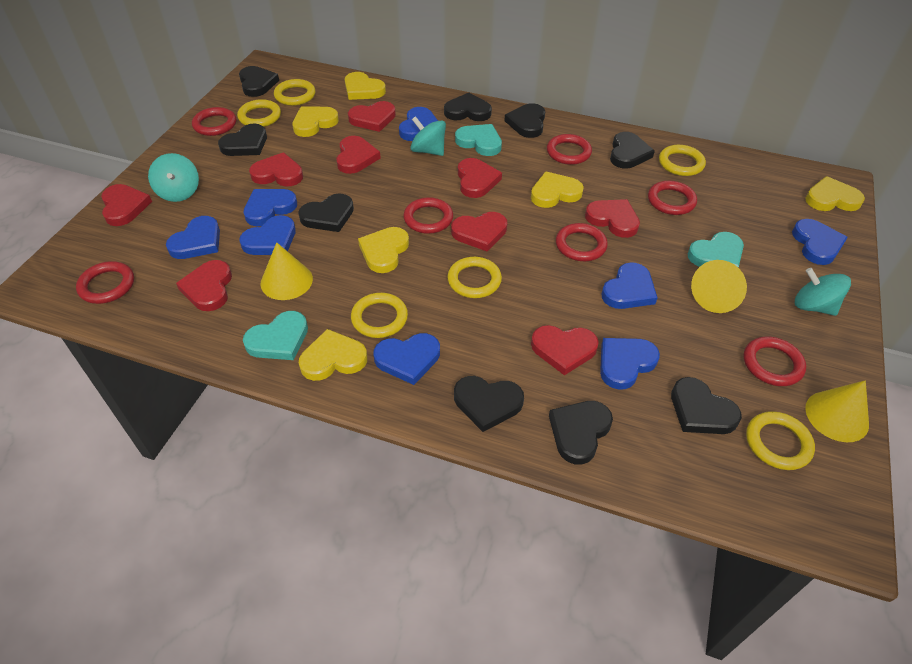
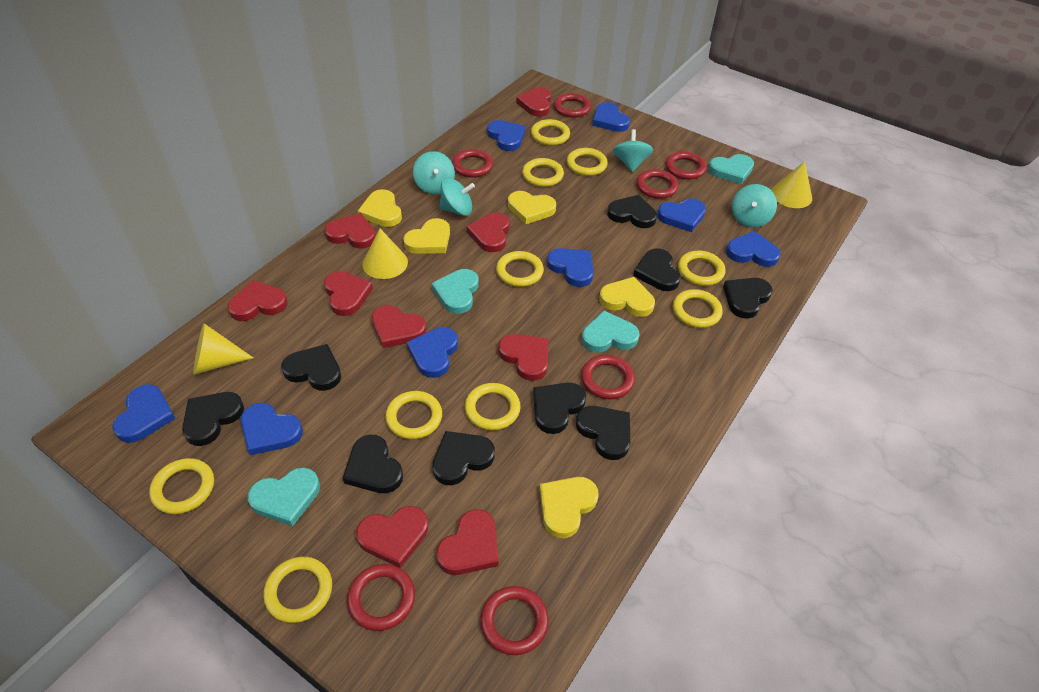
turquoise heart: 3 -> 4
turquoise spinning top: 3 -> 4
yellow heart: 6 -> 5
yellow ring: 6 -> 10

